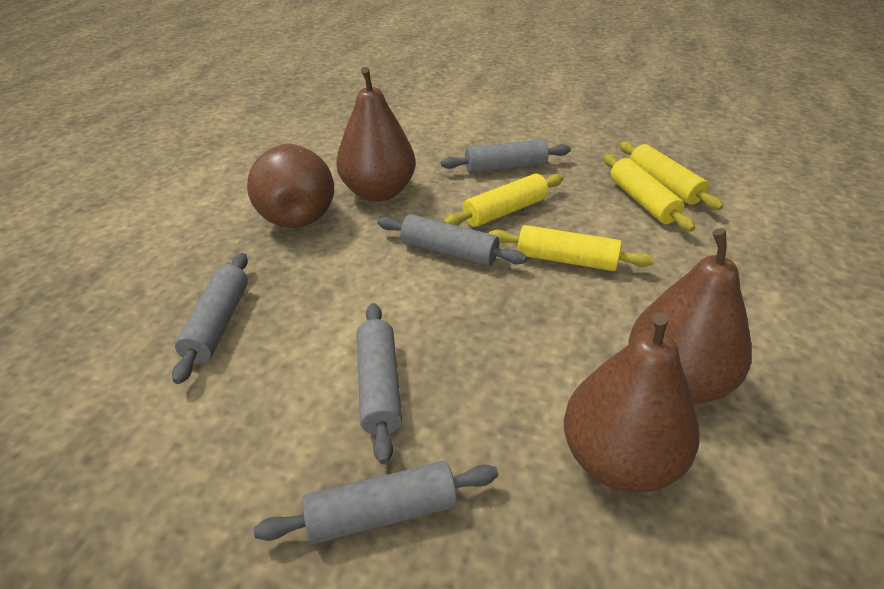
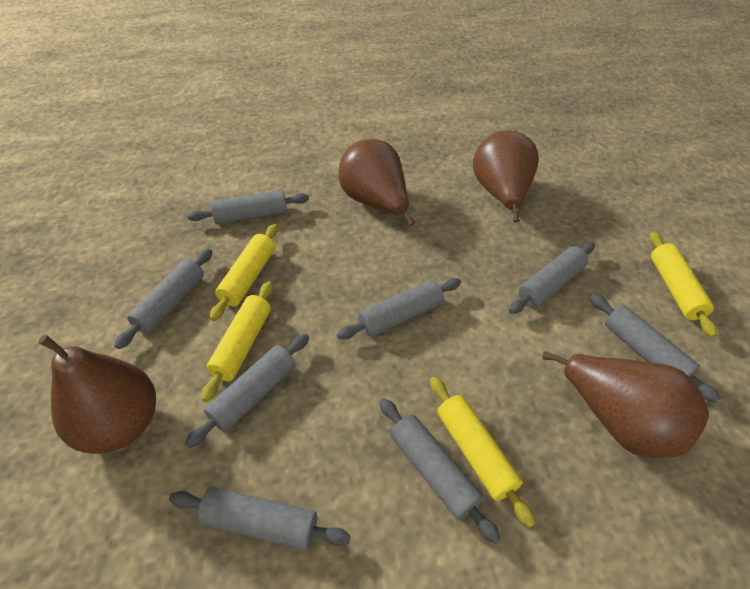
grey rolling pin: 5 -> 8

